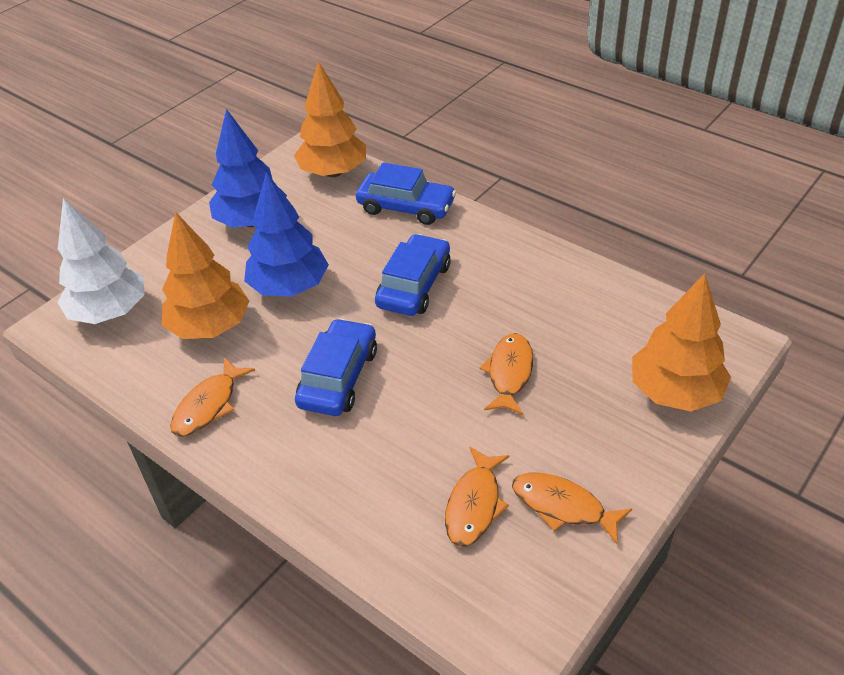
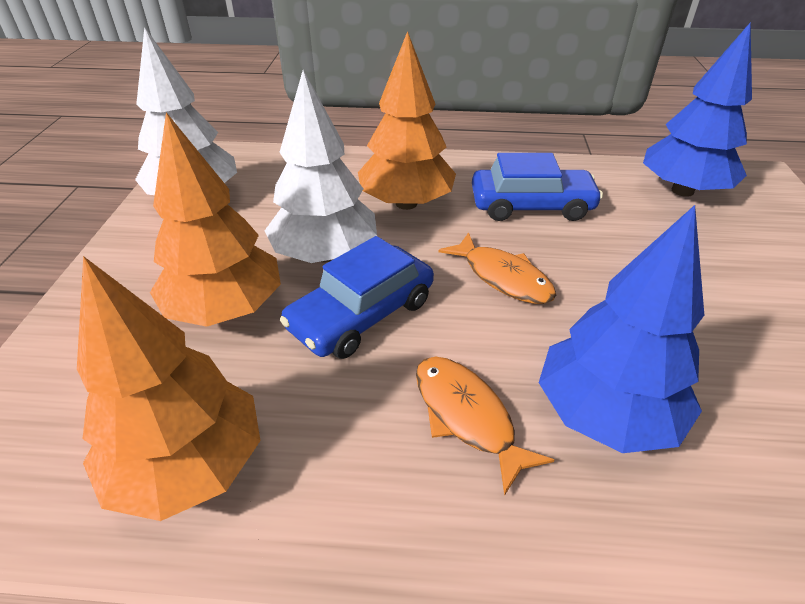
blue car: 3 -> 2
orange fish: 4 -> 2
white tree: 1 -> 2

